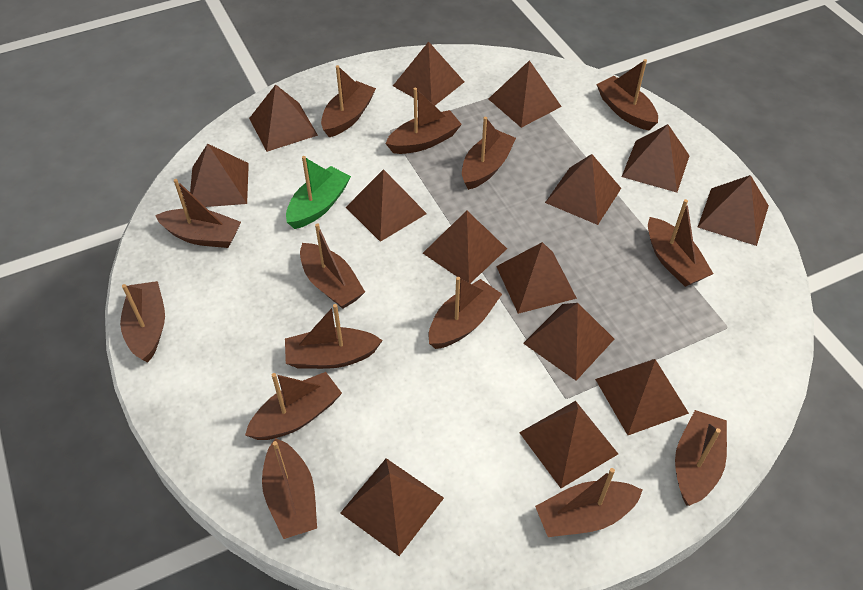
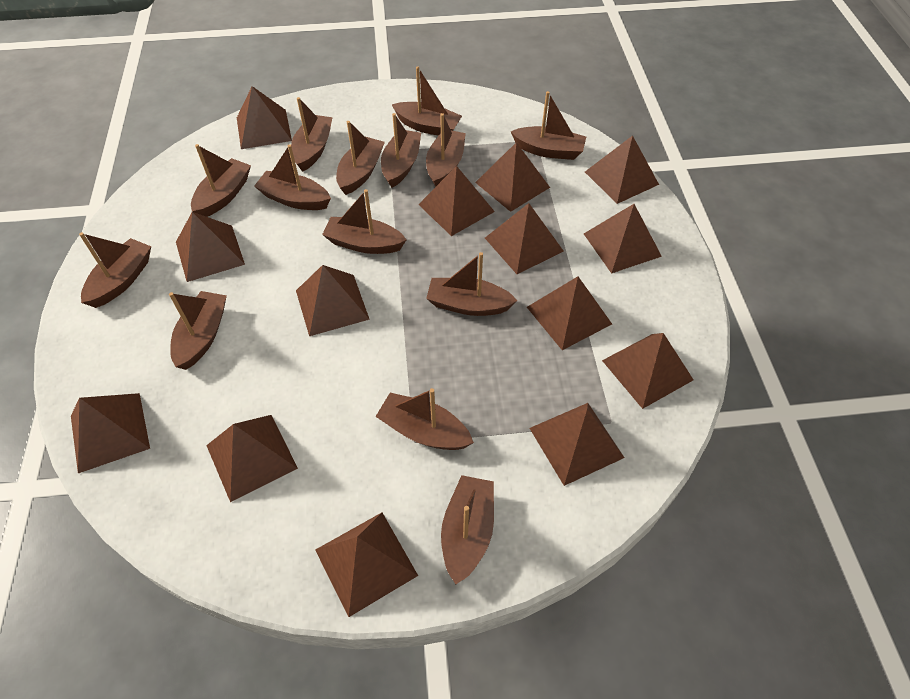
green boat: 1 -> 0

